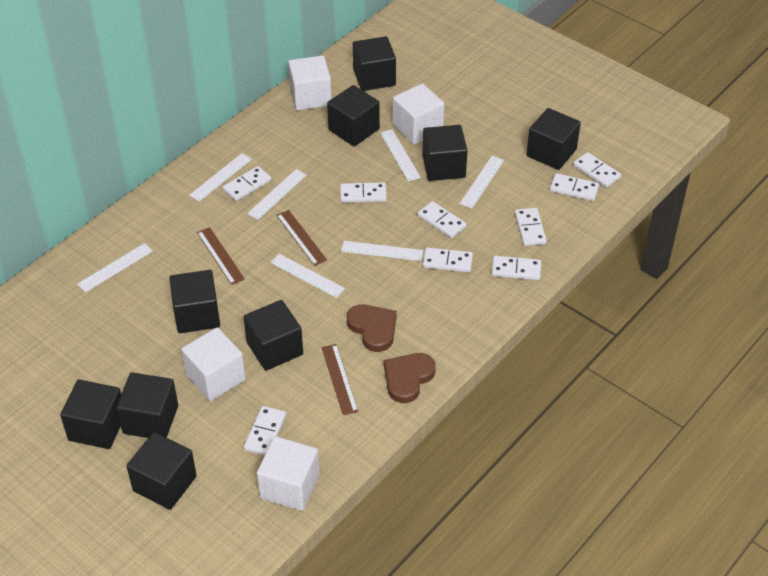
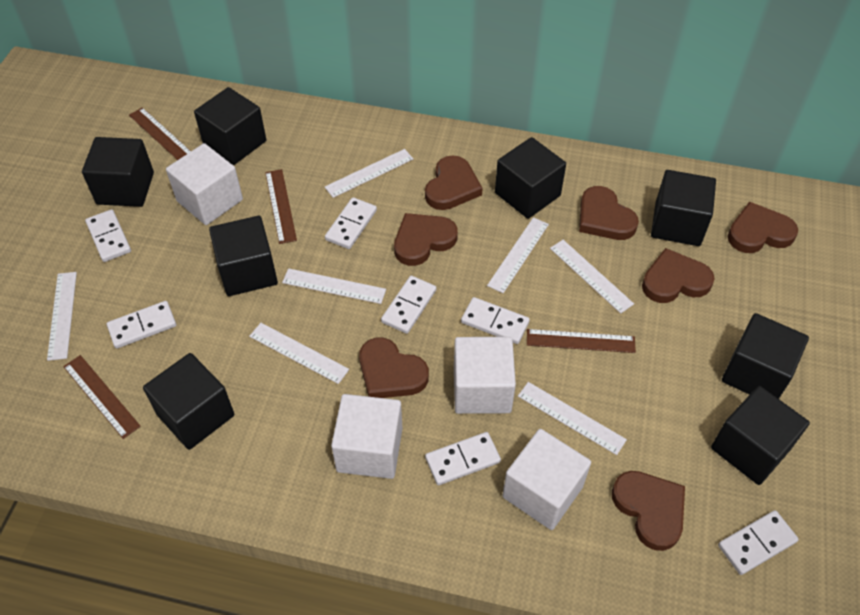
black cube: 9 -> 8
brown heart: 2 -> 7
brown ruler: 3 -> 4
white domino: 9 -> 7

